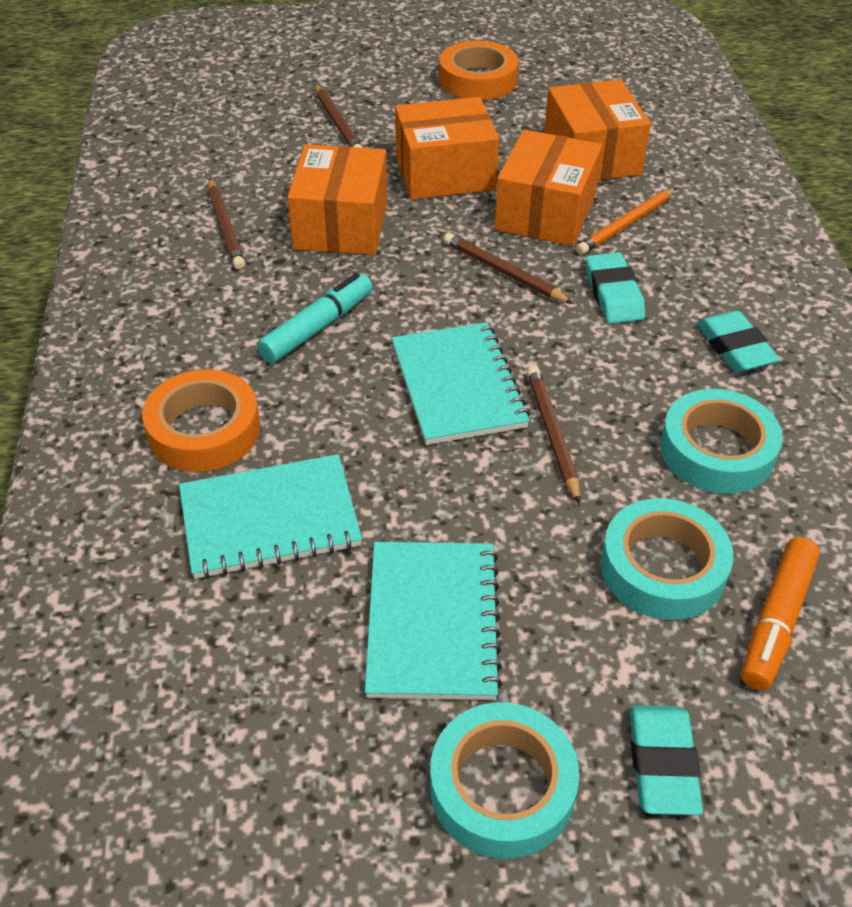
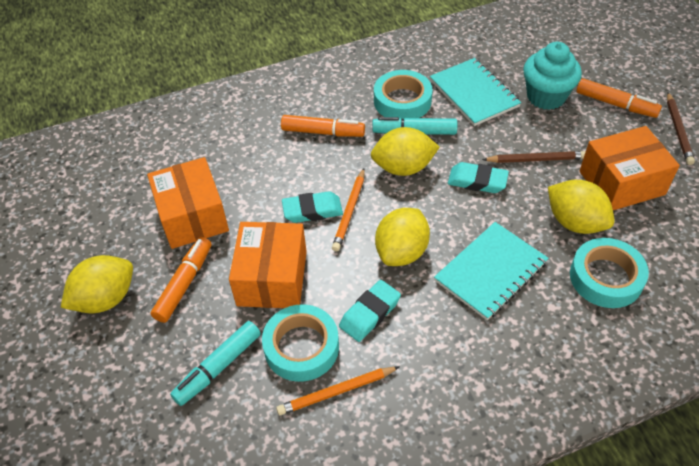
brown pencil: 4 -> 2
orange box: 4 -> 3
orange marker: 1 -> 3
orange pencil: 1 -> 2
orange tape: 2 -> 0
turquoise cupcake: 0 -> 1
turquoise marker: 1 -> 2
turquoise notebook: 3 -> 2
yellow lemon: 0 -> 4

